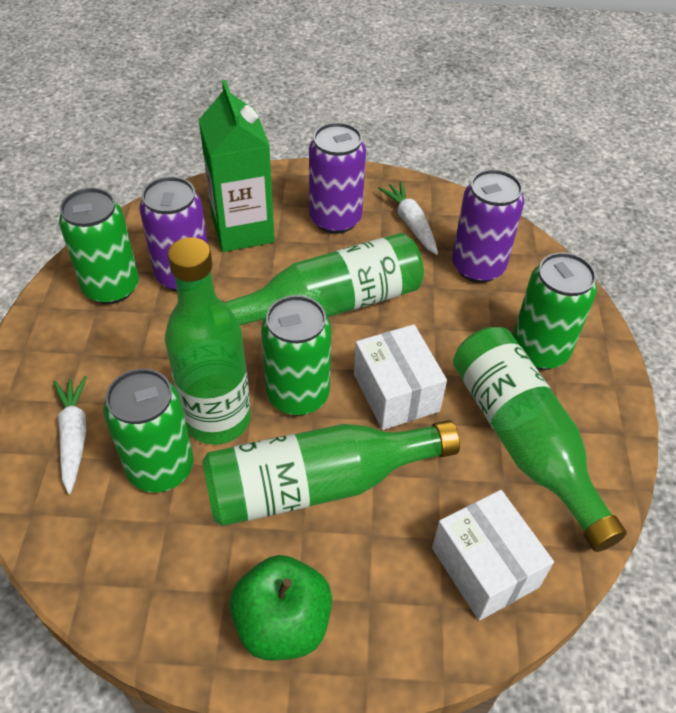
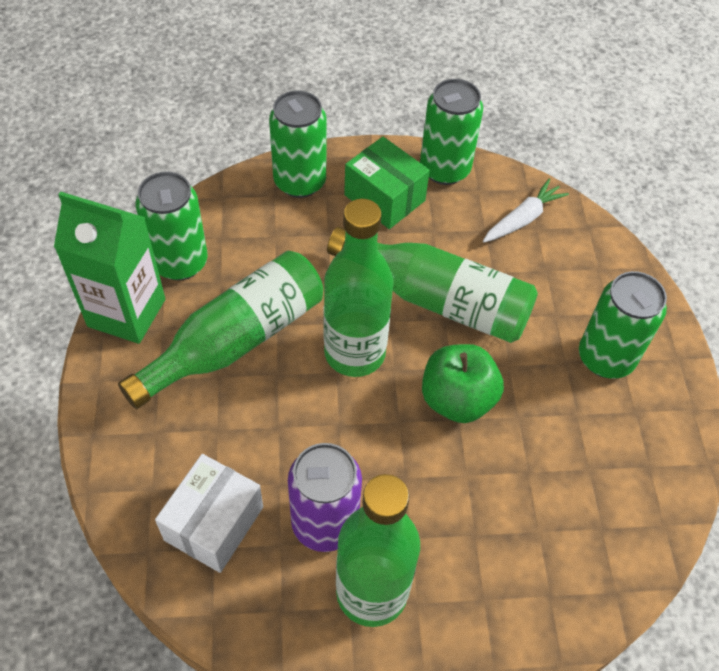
green box: 0 -> 1
purple can: 3 -> 1
white box: 2 -> 1
white carrot: 2 -> 1

